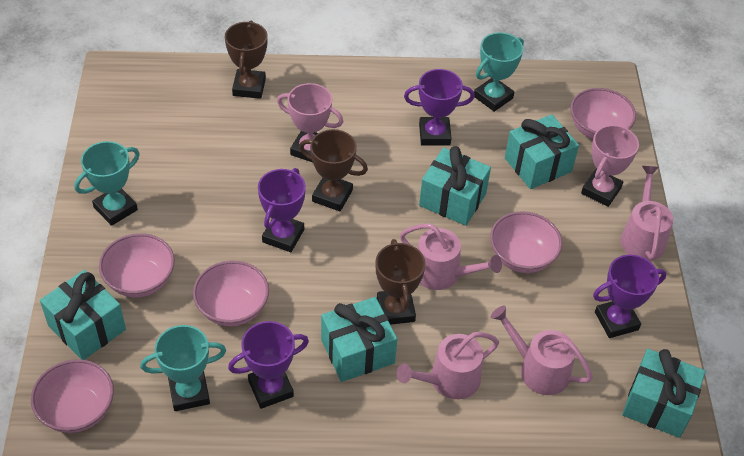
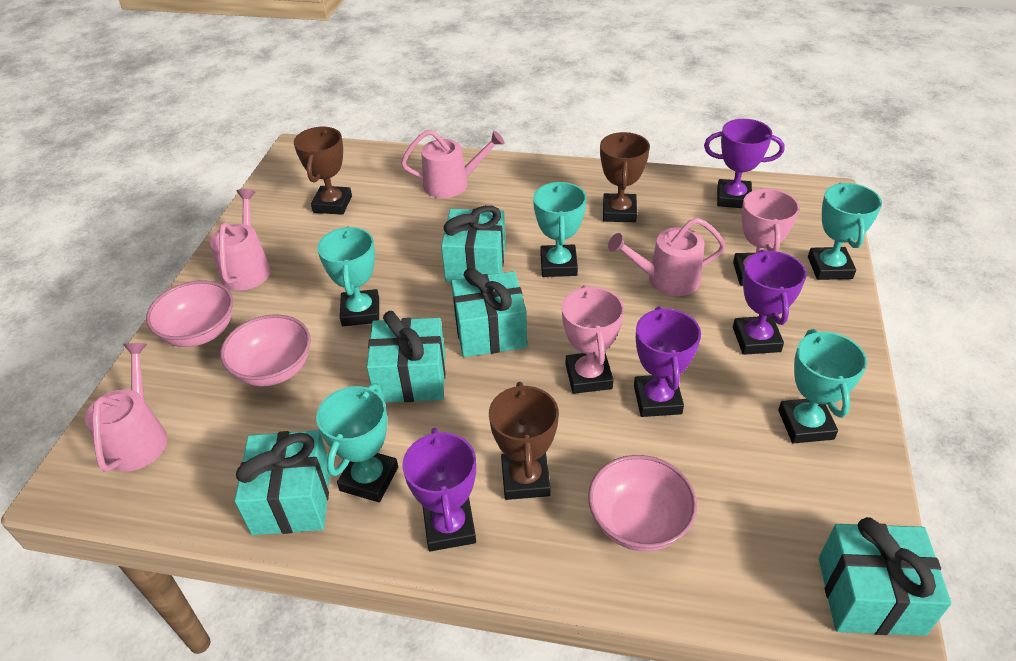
pink bowl: 5 -> 3
turquoise trophy: 3 -> 5

